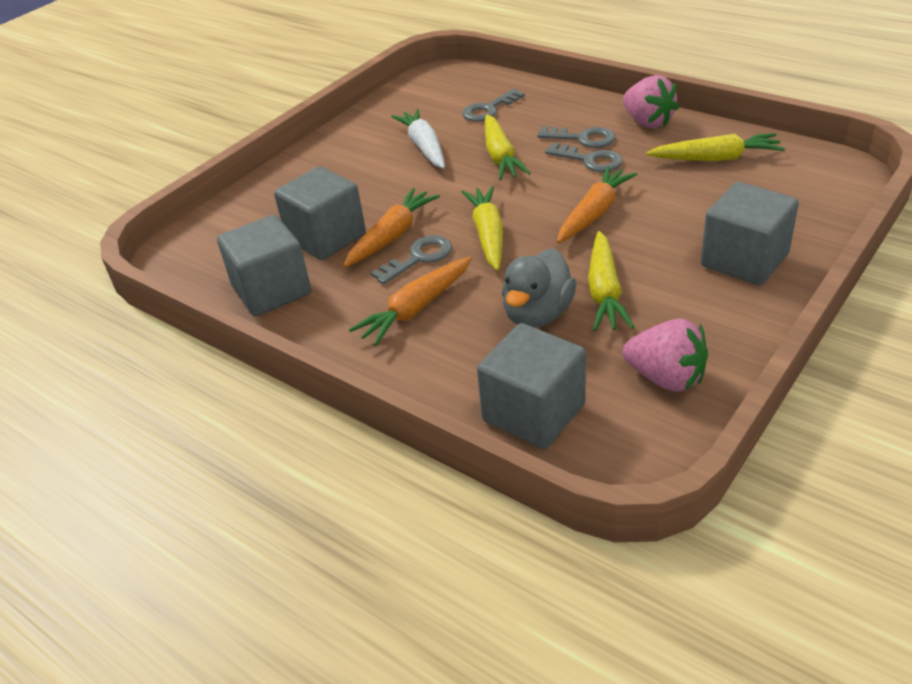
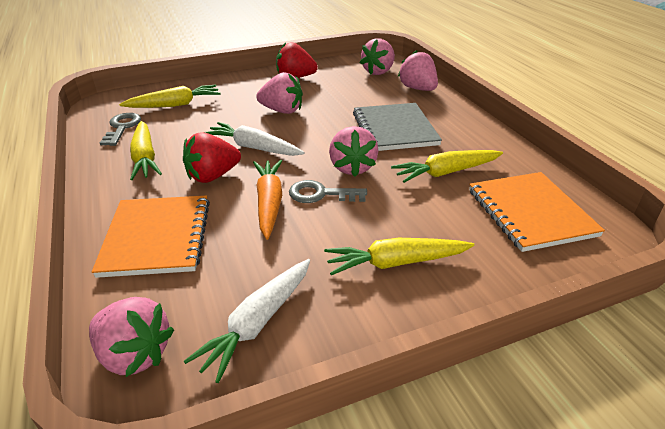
grey cube: 4 -> 0
grey duck: 1 -> 0
grey key: 4 -> 2
grey notebook: 0 -> 1
orange carrot: 3 -> 1
orange notebook: 0 -> 2
pink strawberry: 2 -> 5
red strawberry: 0 -> 2
white carrot: 1 -> 2

